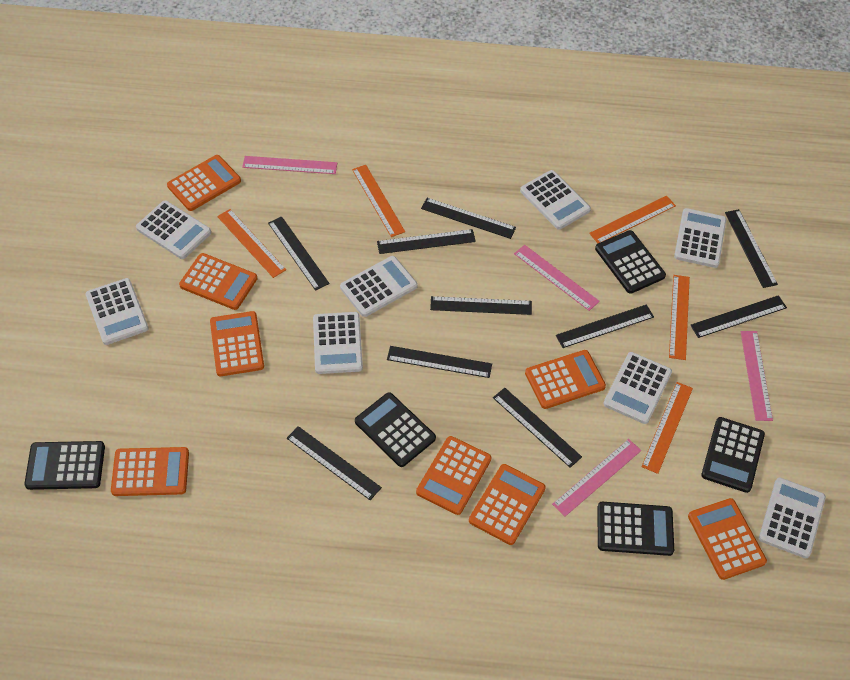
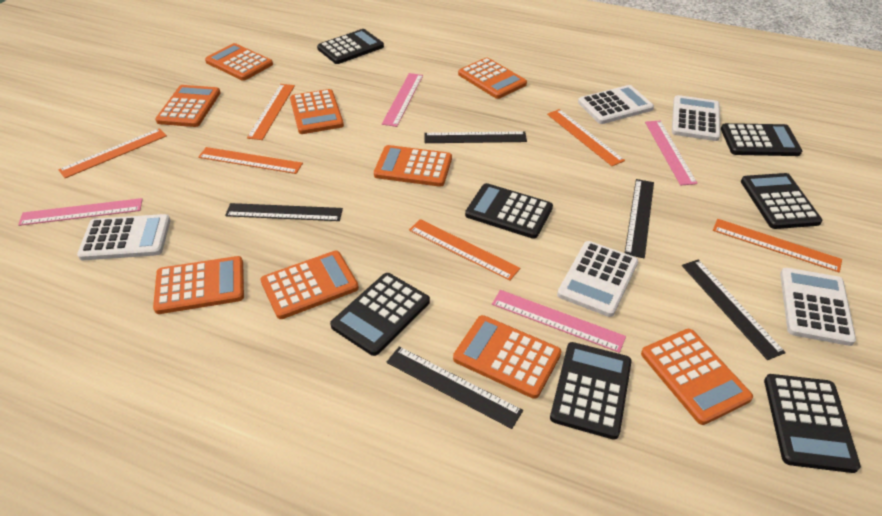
black calculator: 5 -> 7
black ruler: 10 -> 5
orange calculator: 8 -> 9
orange ruler: 5 -> 6
white calculator: 8 -> 5

